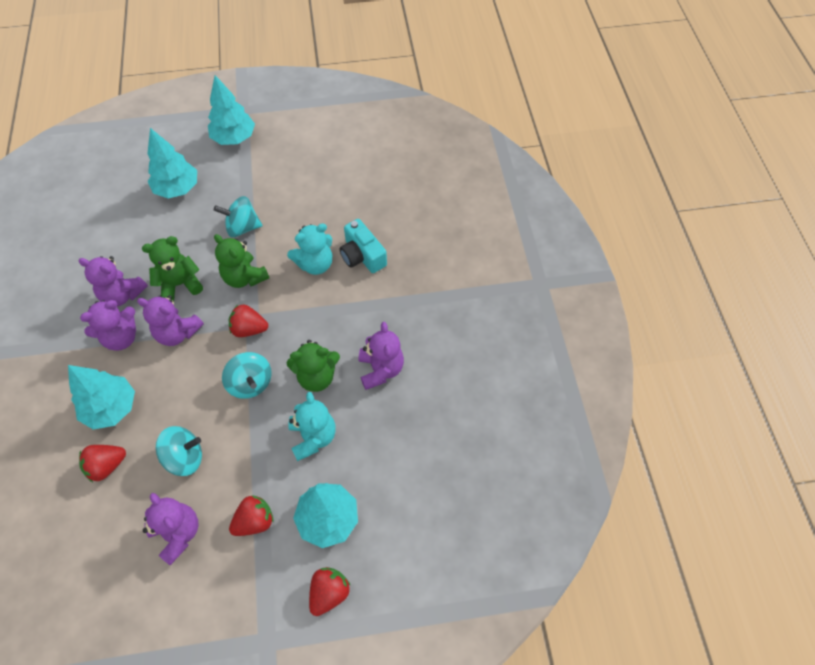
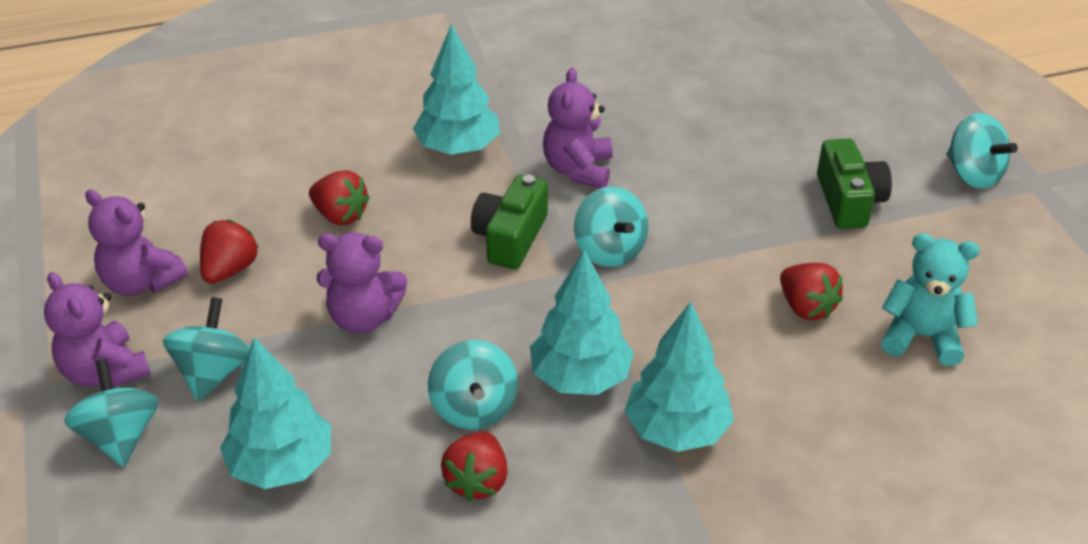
green camera: 0 -> 2
green teddy bear: 3 -> 0
purple teddy bear: 5 -> 4
turquoise camera: 1 -> 0
turquoise spinning top: 3 -> 5
turquoise teddy bear: 2 -> 1

